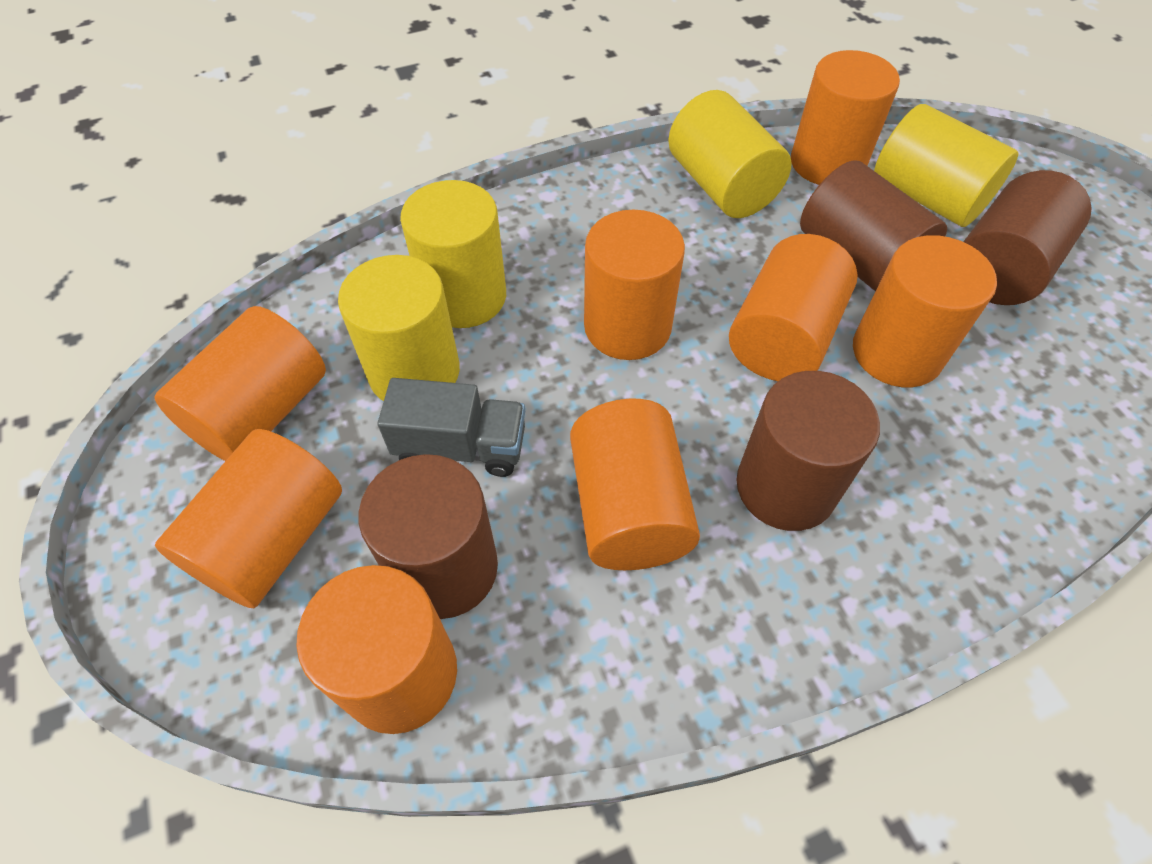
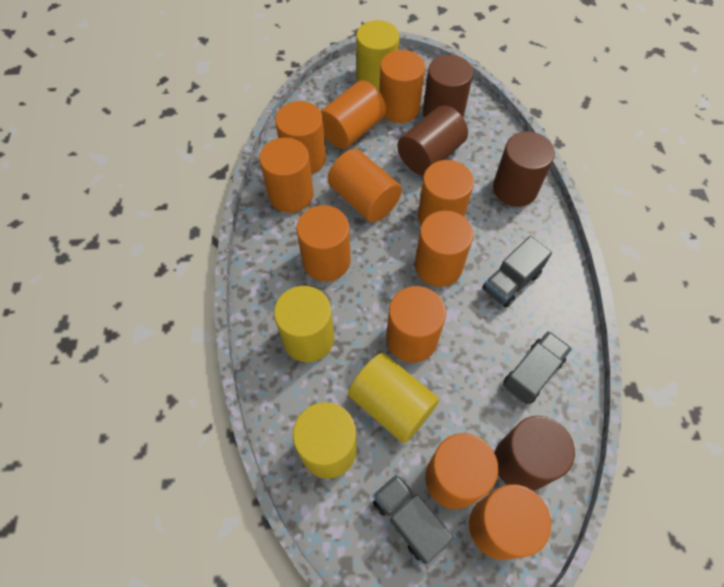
grey truck: 1 -> 3
orange cylinder: 8 -> 11

